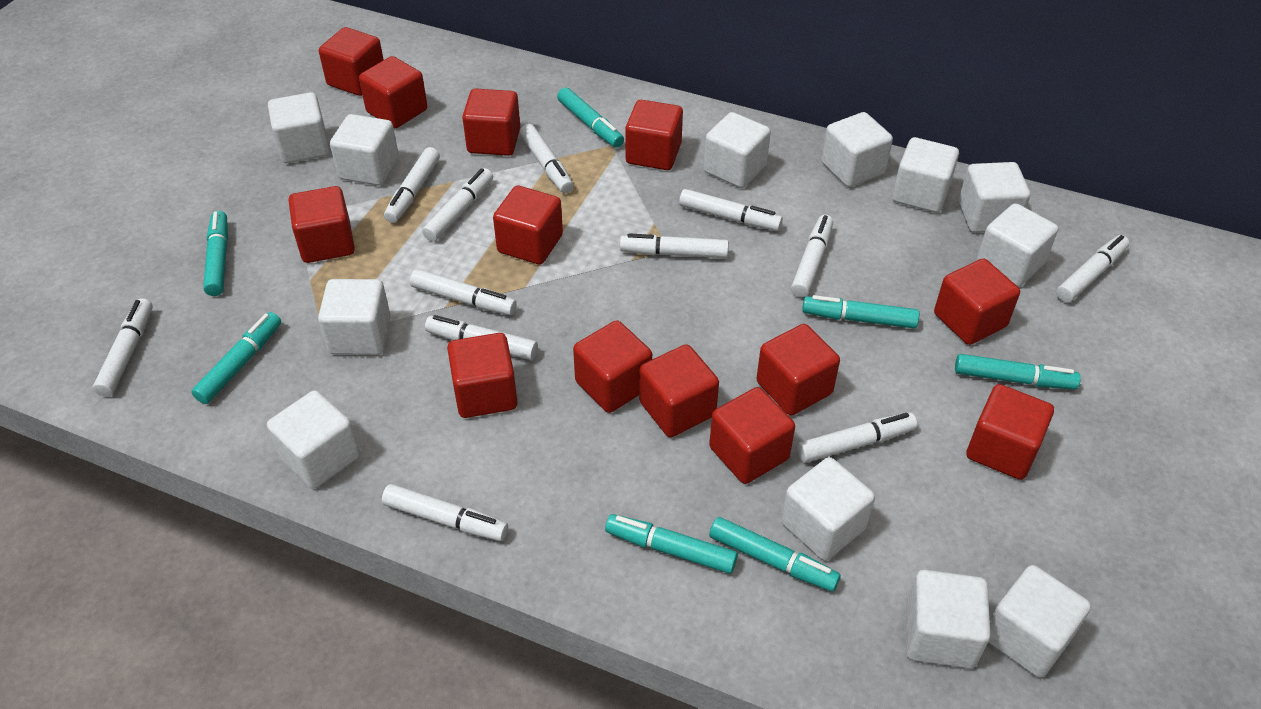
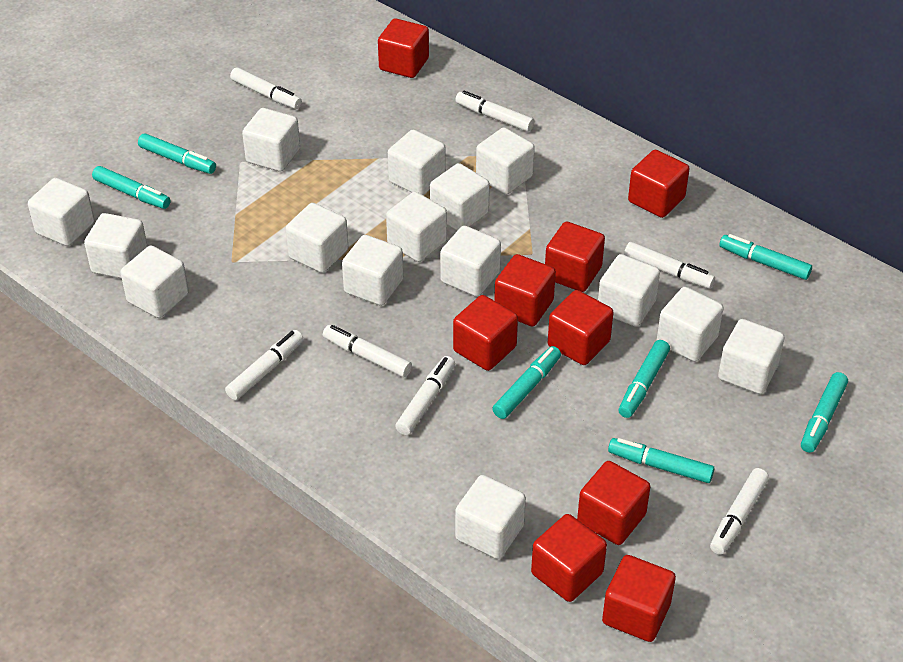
red cube: 13 -> 9
white cube: 12 -> 15
white marker: 12 -> 7

